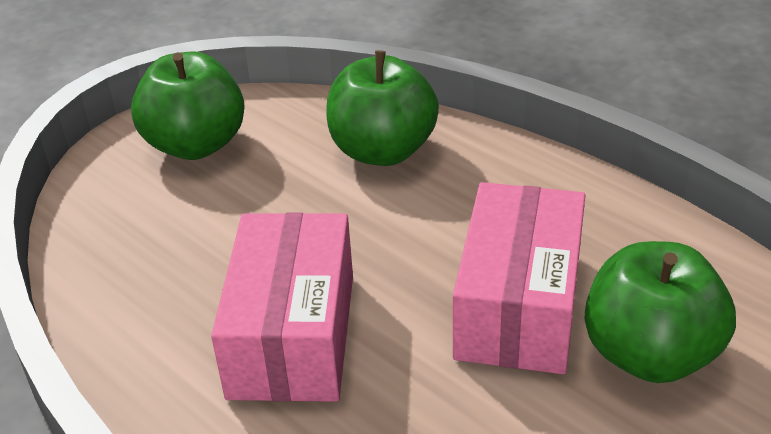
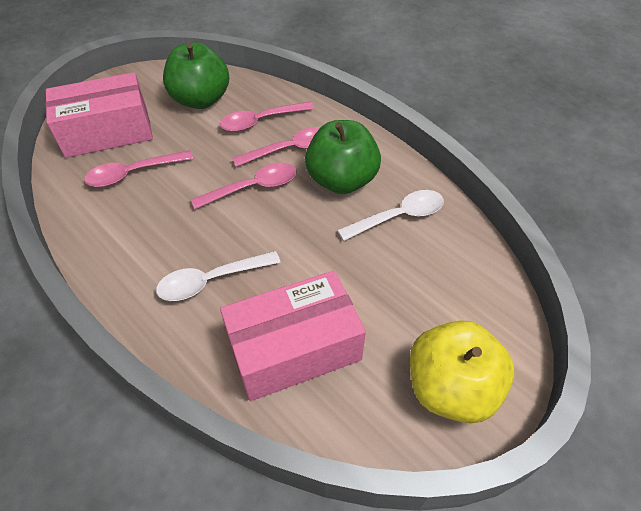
green apple: 3 -> 2
pink spoon: 0 -> 4
white spoon: 0 -> 2
yellow apple: 0 -> 1

